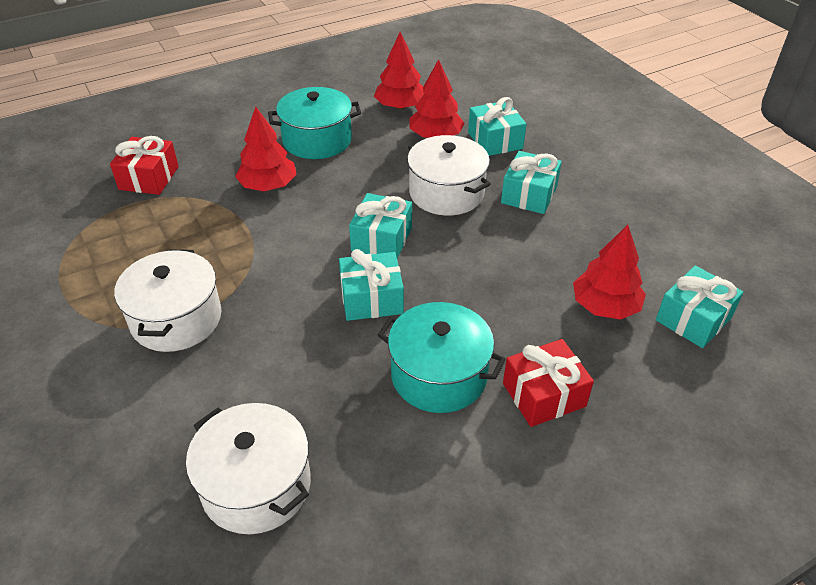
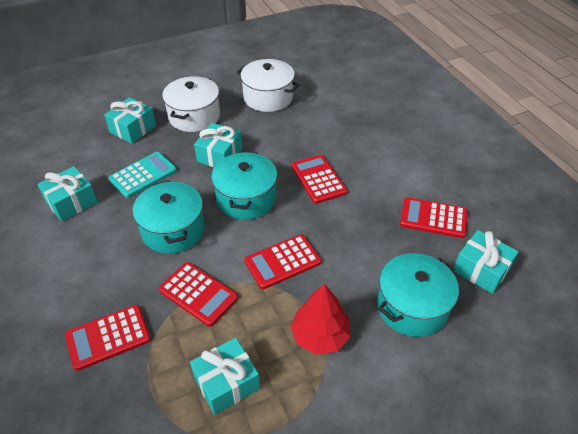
red calculator: 0 -> 5
red gift: 2 -> 0
red tree: 4 -> 1
turquoise calculator: 0 -> 1
turquoise pot: 2 -> 3
white pot: 3 -> 2

